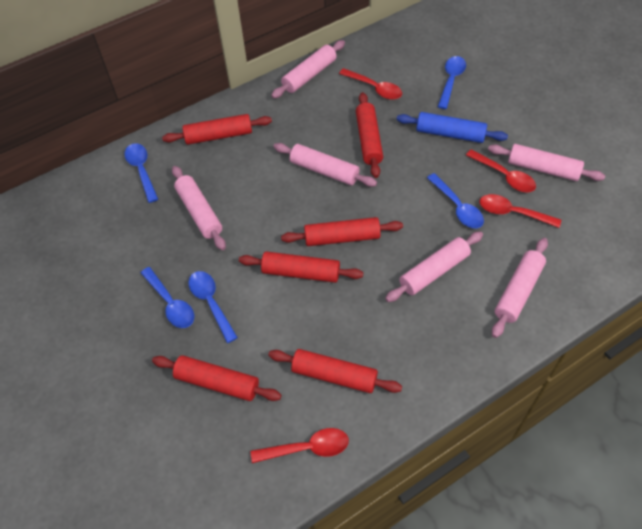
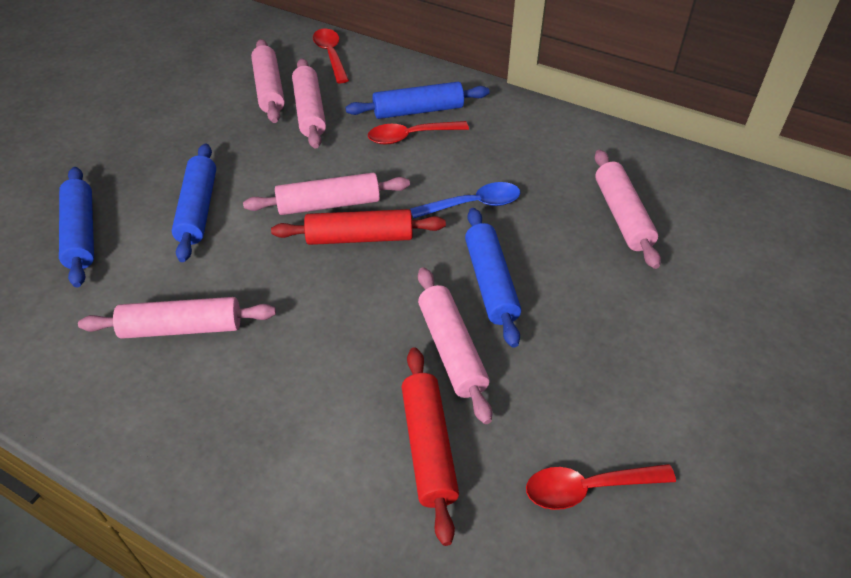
blue rolling pin: 1 -> 4
blue spoon: 5 -> 1
red rolling pin: 6 -> 2
red spoon: 4 -> 3

